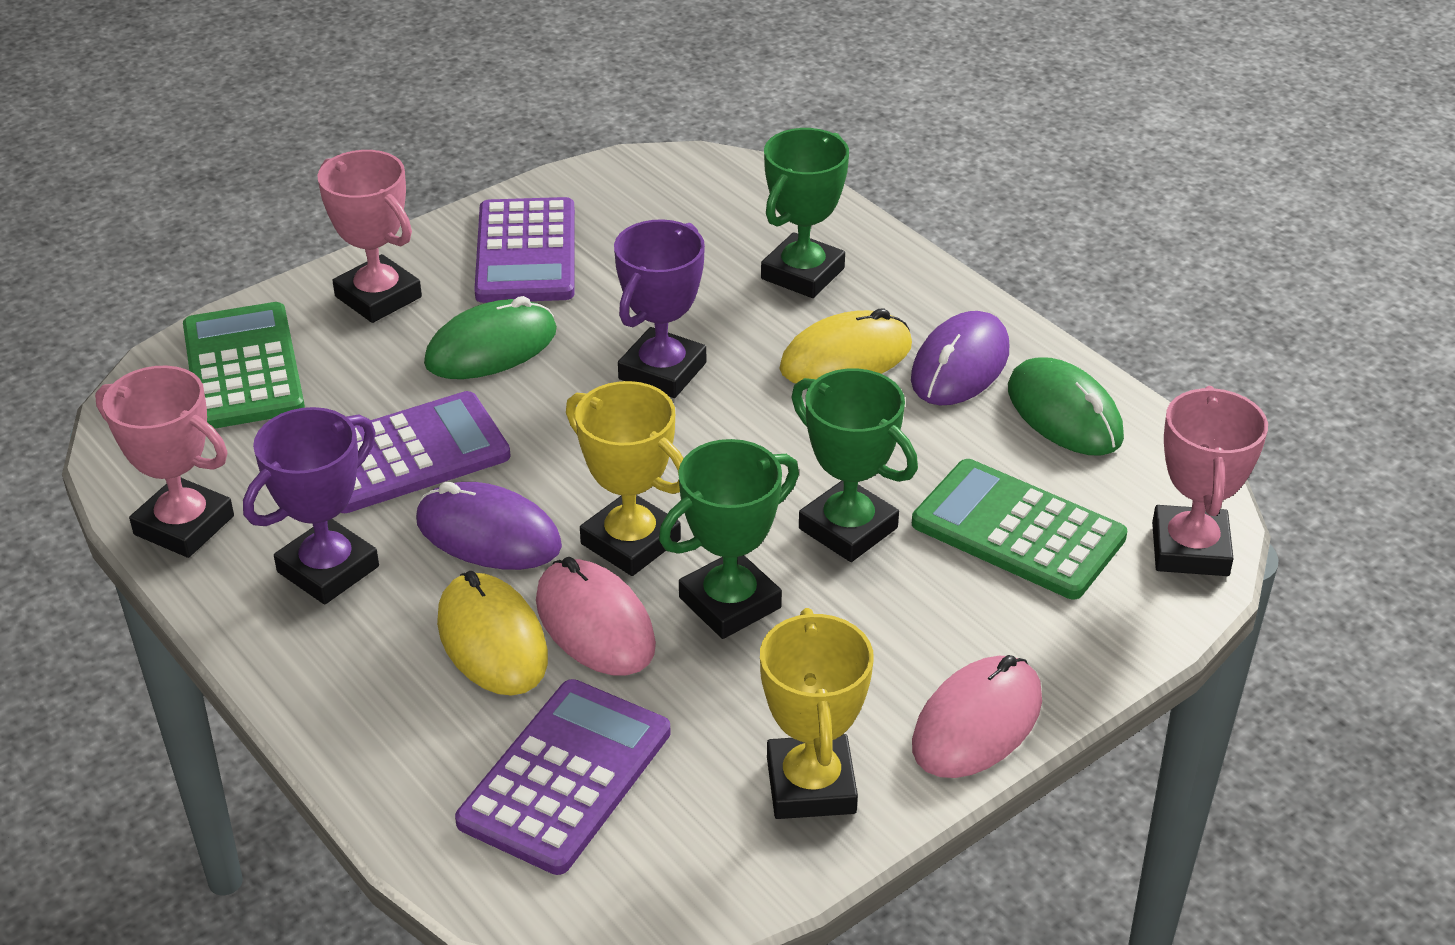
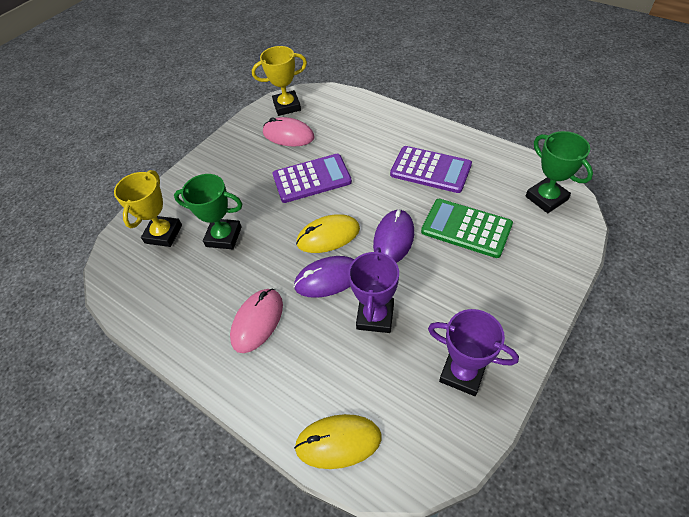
green calculator: 2 -> 1
green mouse: 2 -> 0
green trophy: 3 -> 2
pink trophy: 3 -> 0
purple calculator: 3 -> 2

